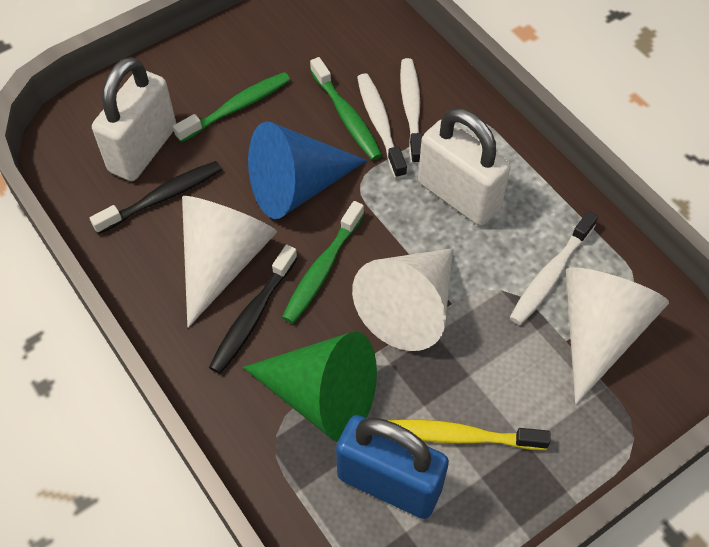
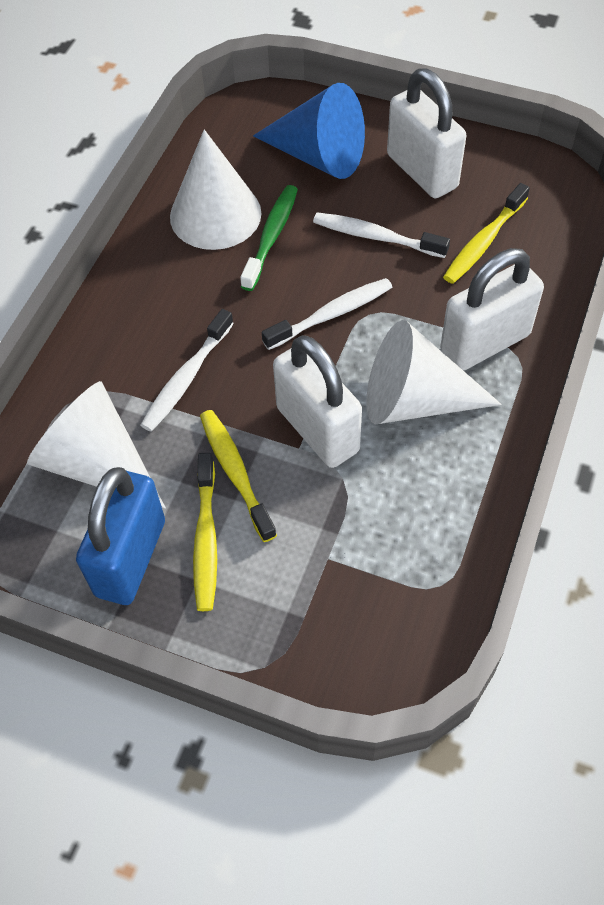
black toothbrush: 2 -> 0
green cone: 1 -> 0
green toothbrush: 3 -> 1
white padlock: 2 -> 3
yellow toothbrush: 1 -> 3

